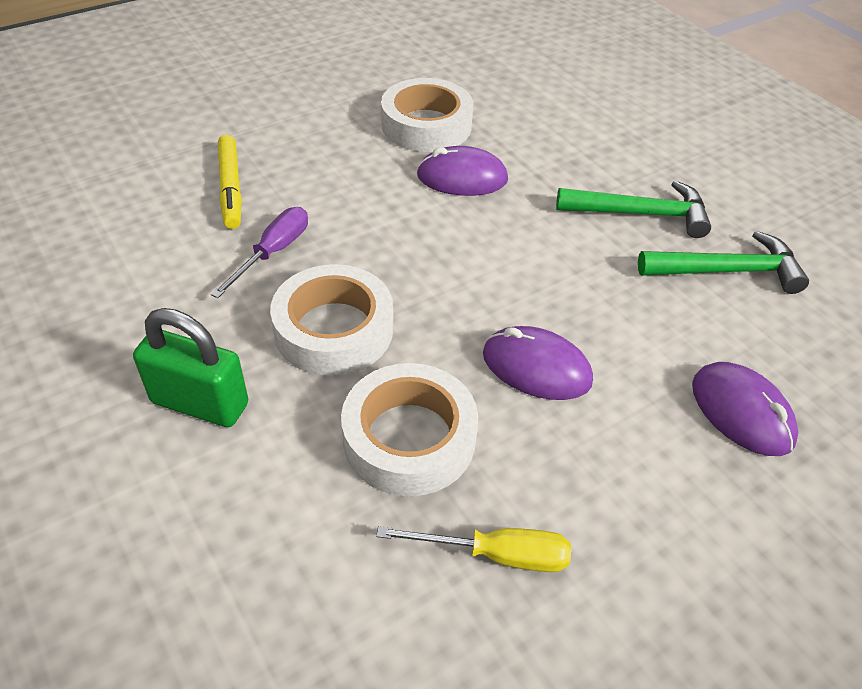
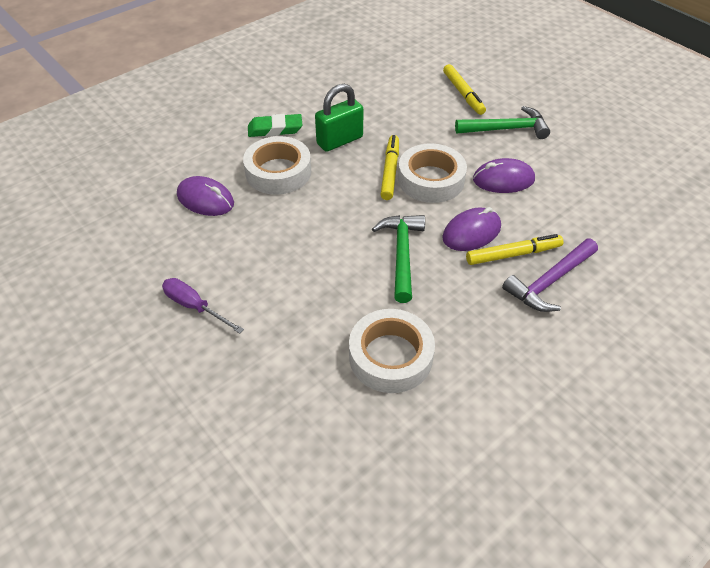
green eraser: 0 -> 1
purple hammer: 0 -> 1
yellow marker: 1 -> 3
yellow screwdriver: 1 -> 0

